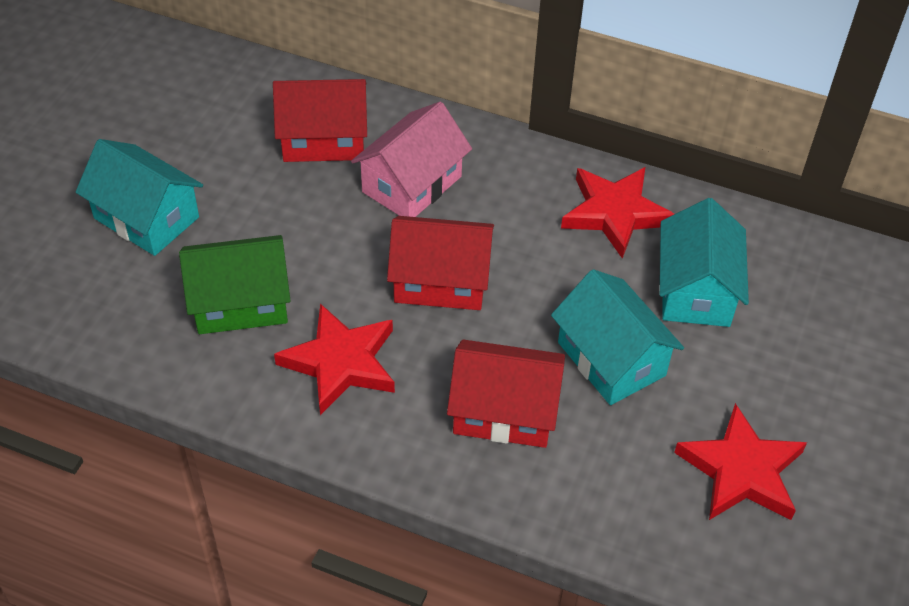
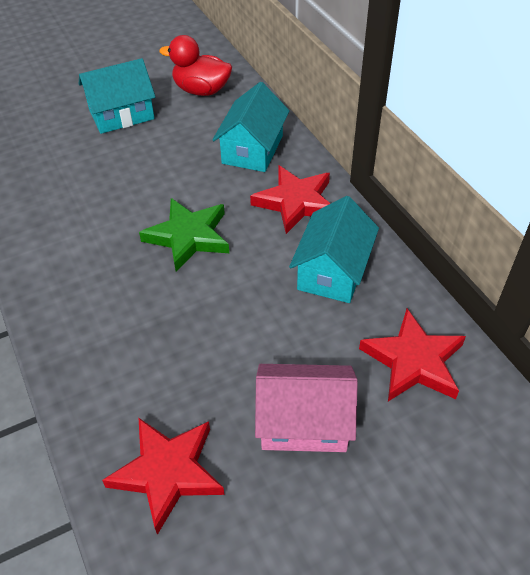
green house: 1 -> 0
green star: 0 -> 1
red duck: 0 -> 1
red house: 3 -> 0

